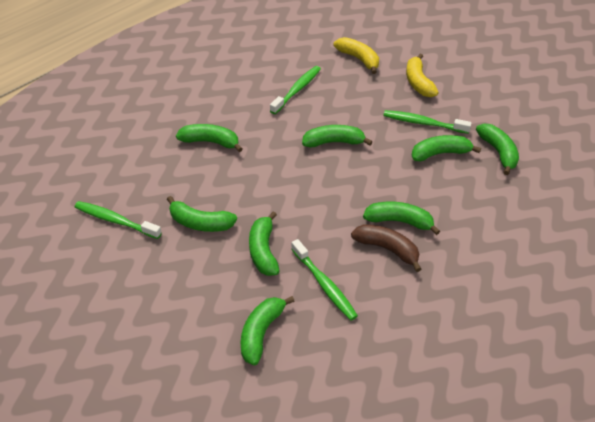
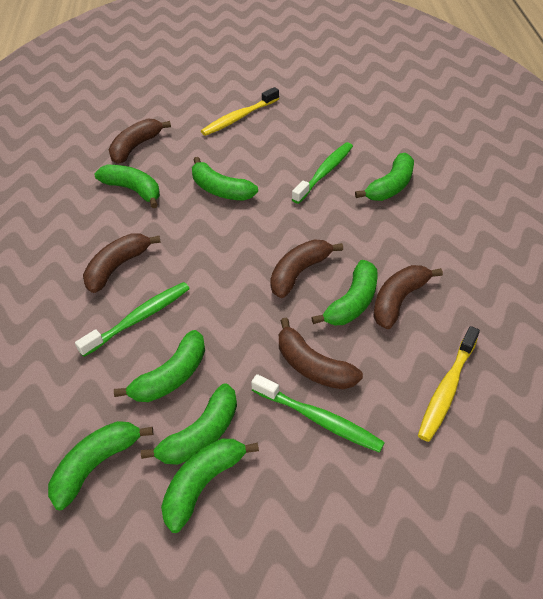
brown banana: 1 -> 5
green toothbrush: 4 -> 3
yellow banana: 2 -> 0
yellow toothbrush: 0 -> 2

